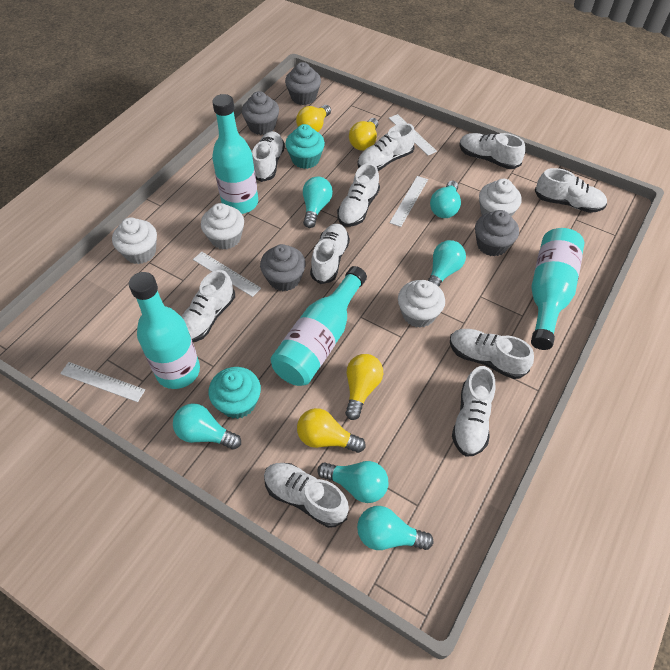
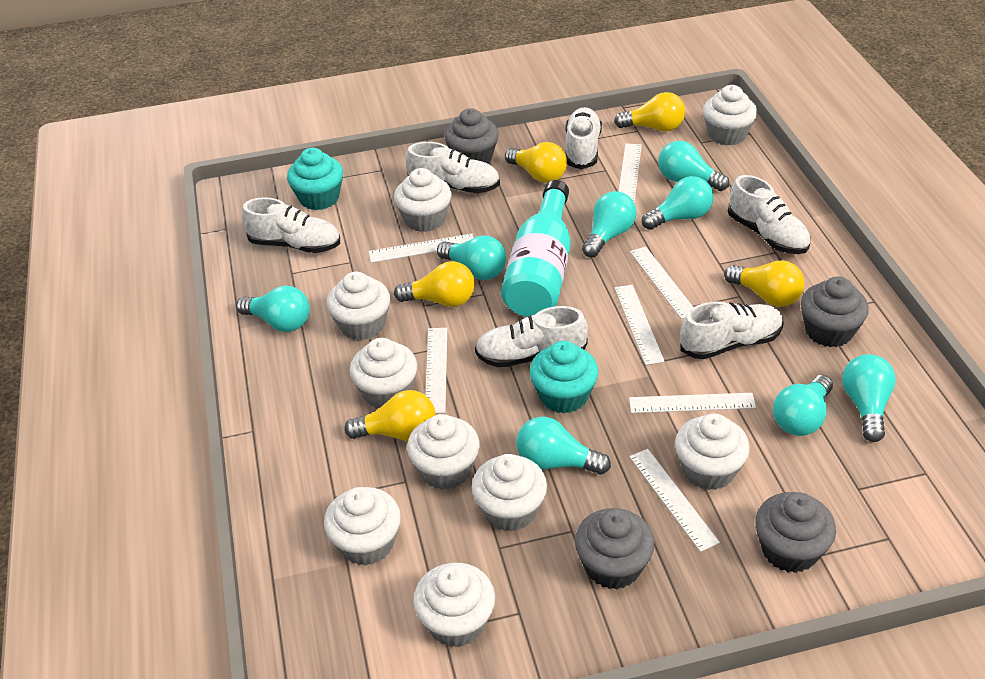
turquoise bottle: 4 -> 1
turquoise light bulb: 6 -> 8
white cupcake: 4 -> 9
white ruler: 4 -> 7
white shoe: 10 -> 6
yellow light bulb: 4 -> 5

